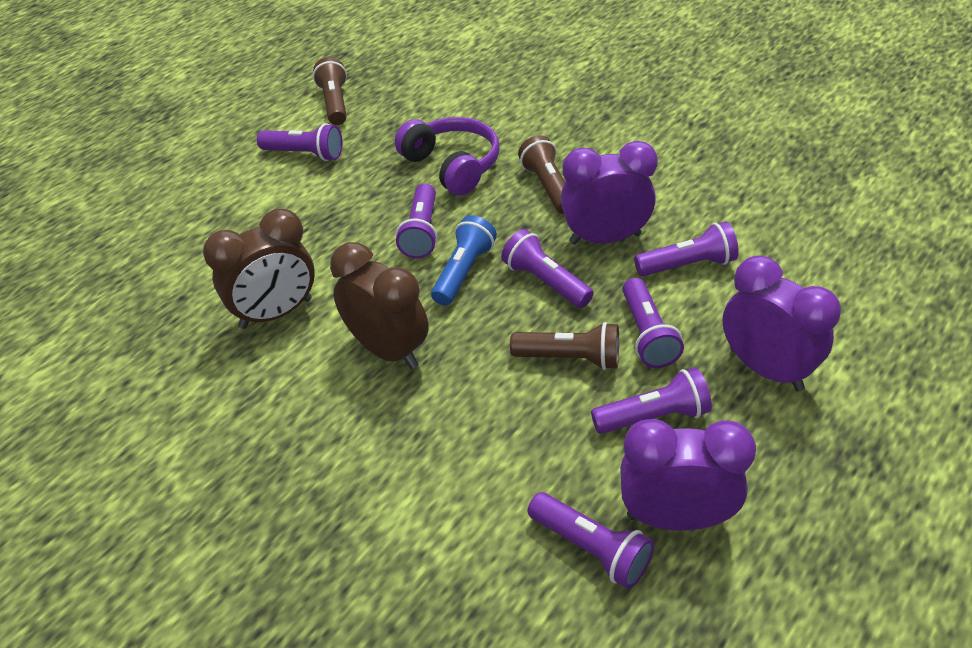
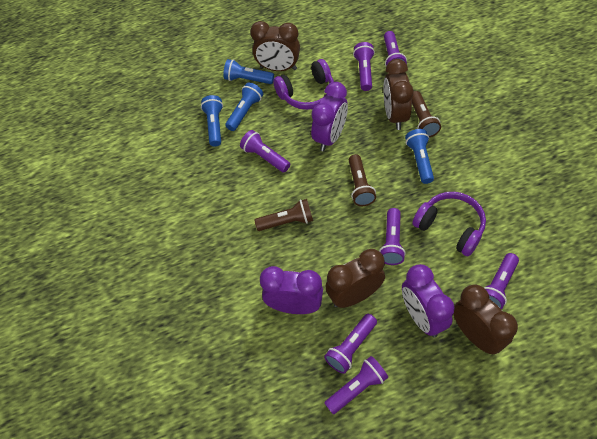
blue flashlight: 1 -> 4
brown clock: 2 -> 4
purple headphones: 1 -> 2

